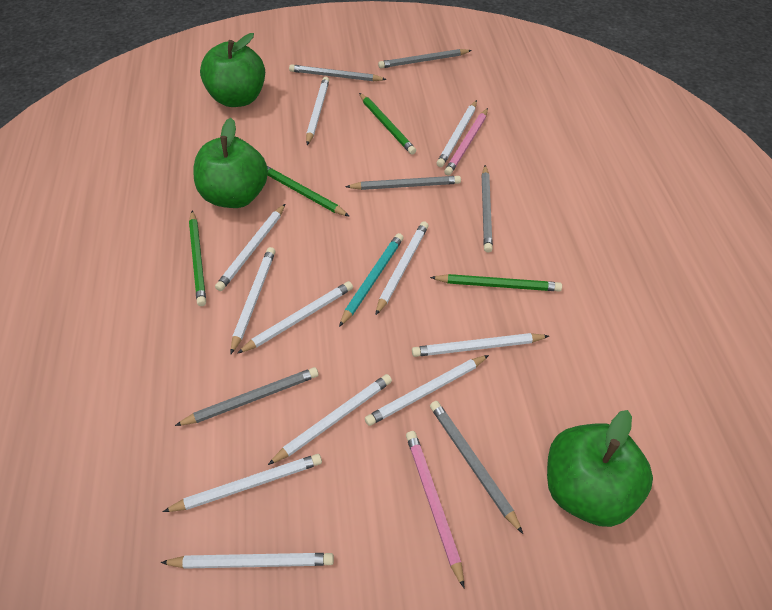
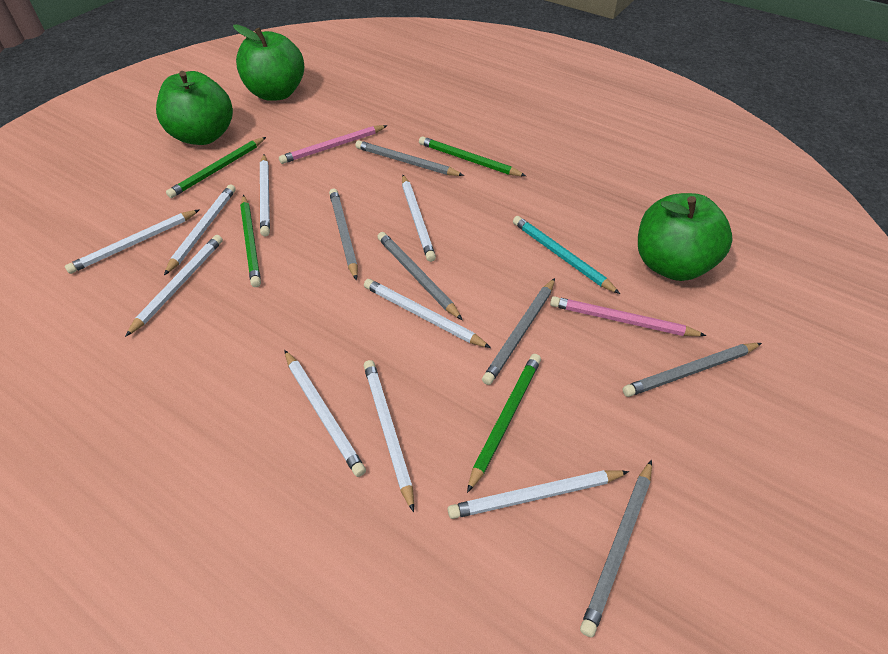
white pencil: 11 -> 9

